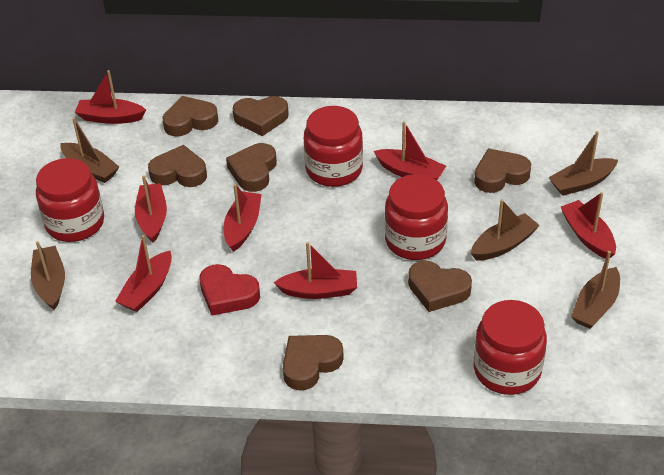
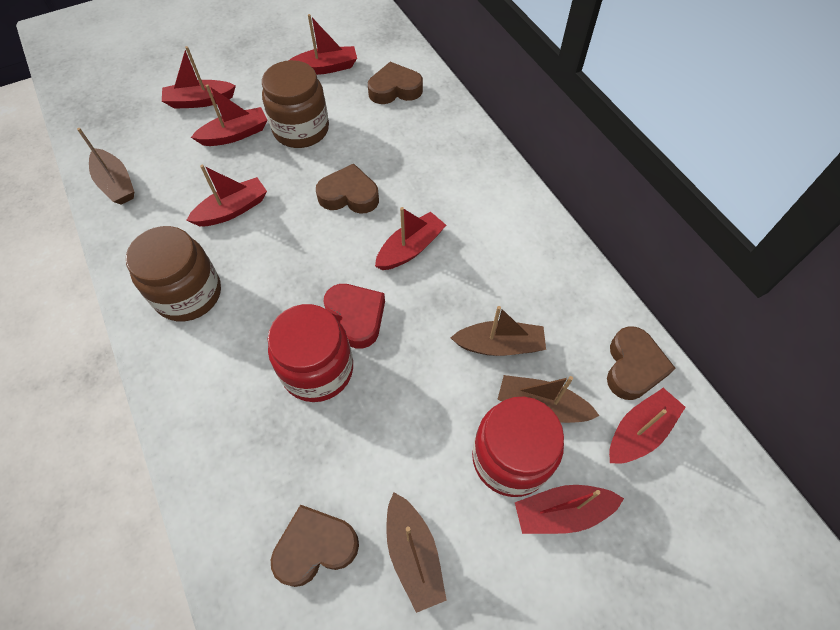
brown boat: 5 -> 4
brown heart: 7 -> 4
brown jar: 0 -> 2
red jar: 4 -> 2

